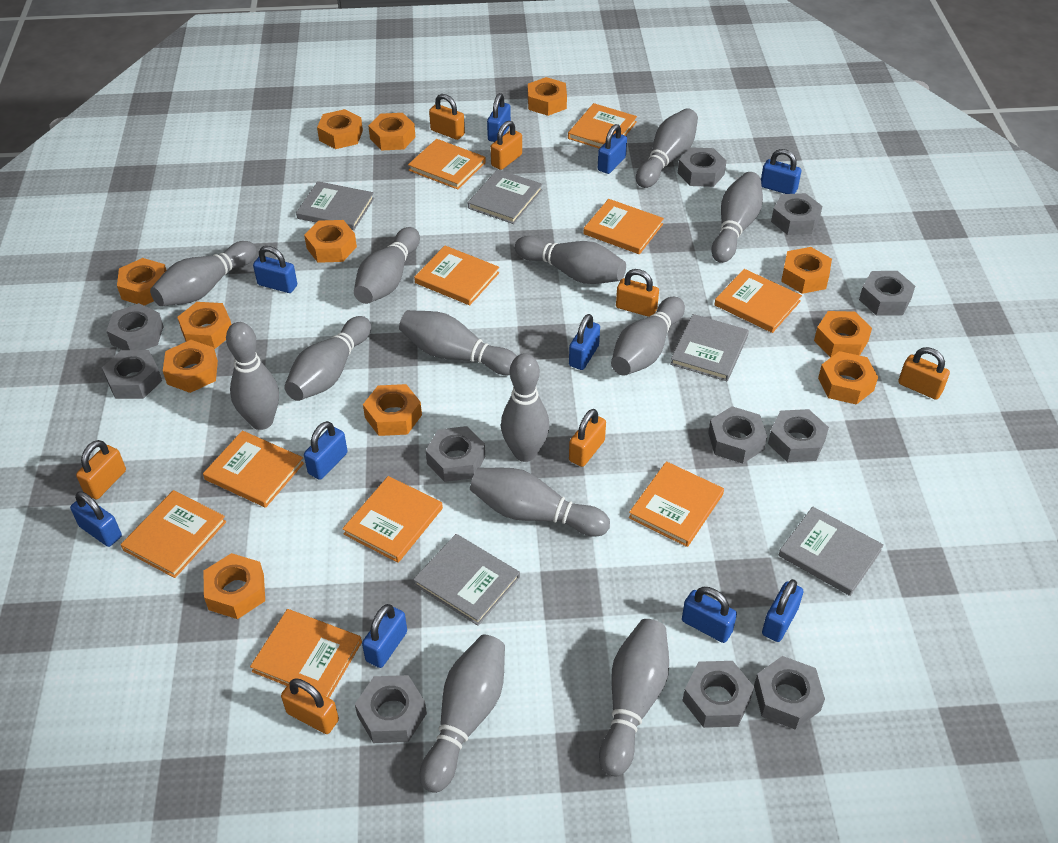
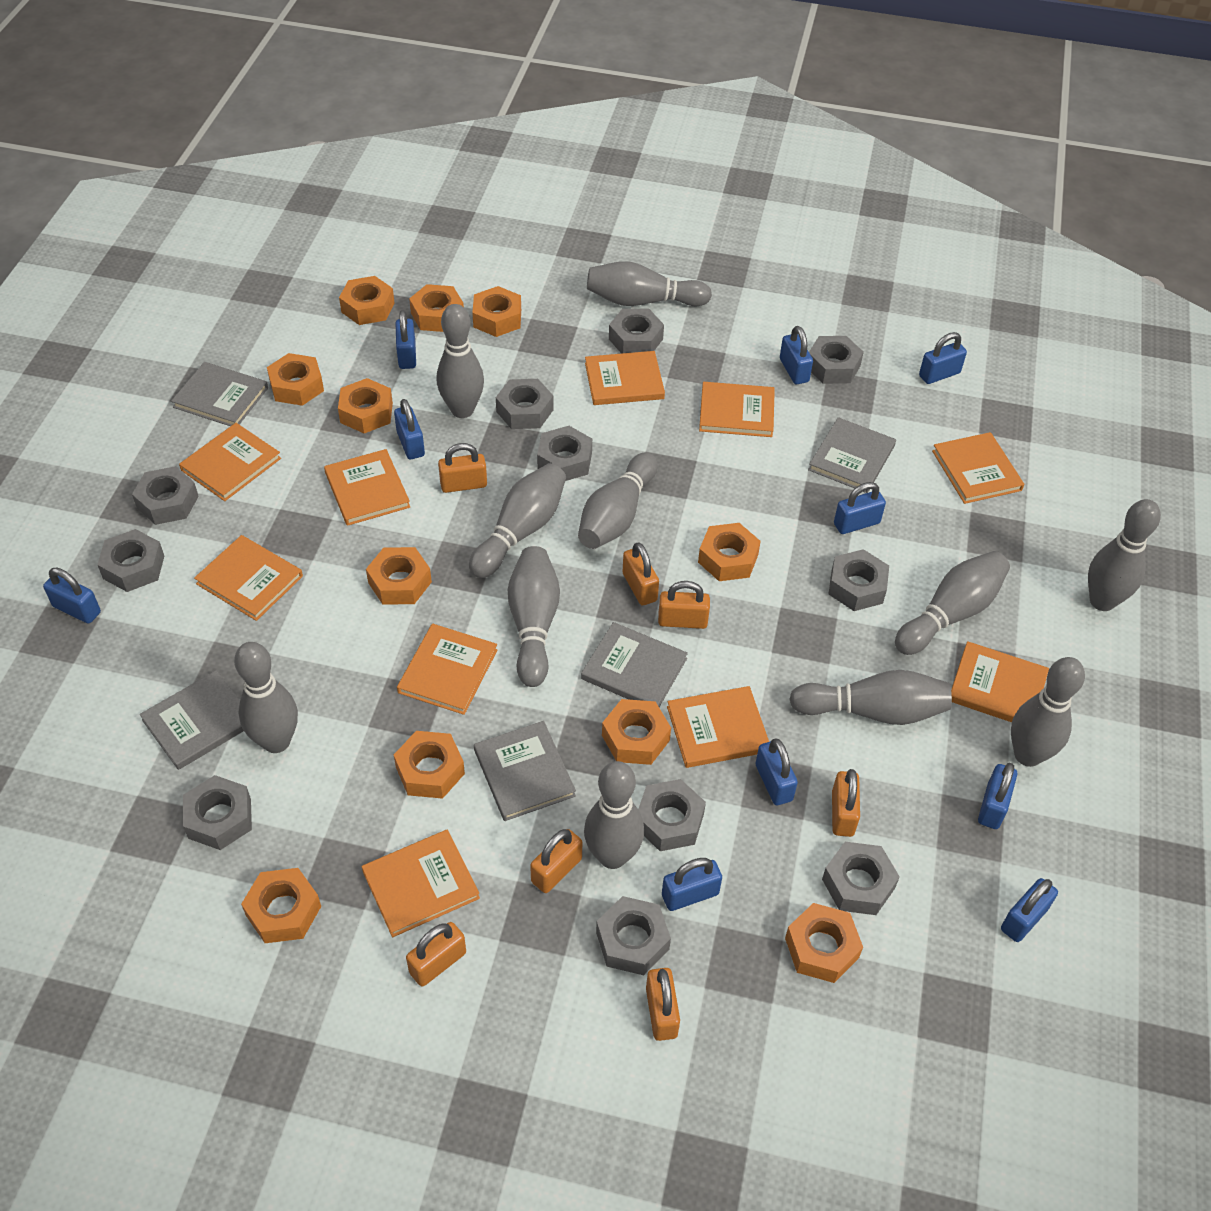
grey bowling pin: 13 -> 11
orange nut: 12 -> 11

